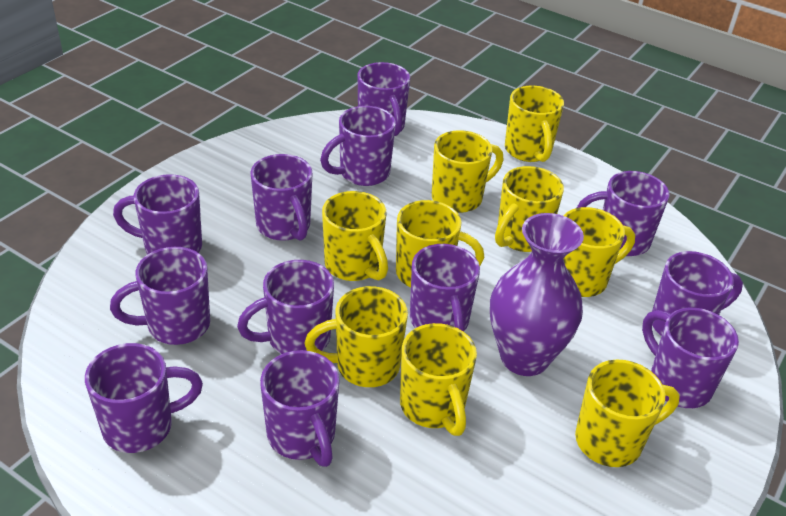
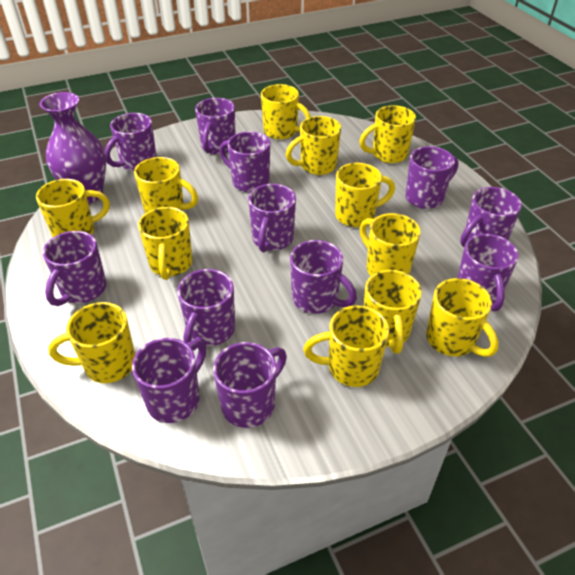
yellow mug: 9 -> 12

